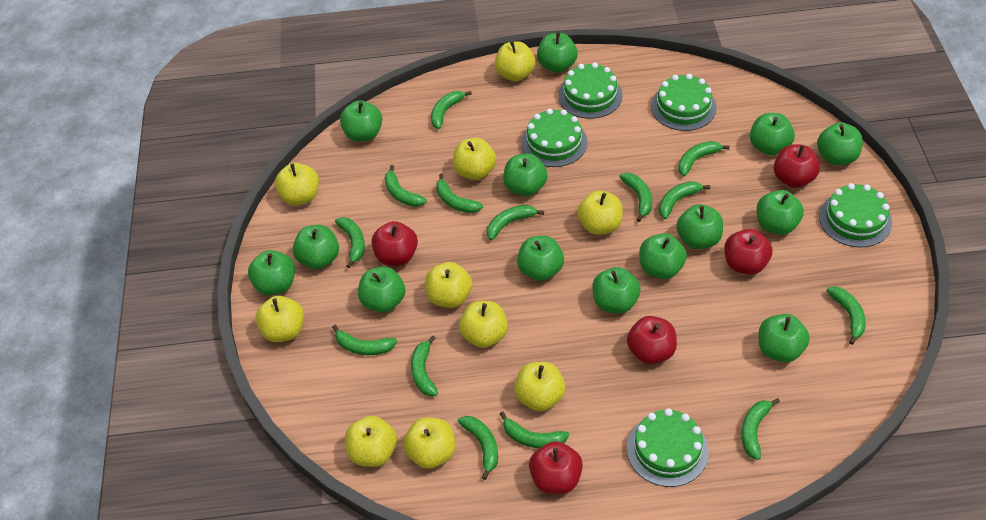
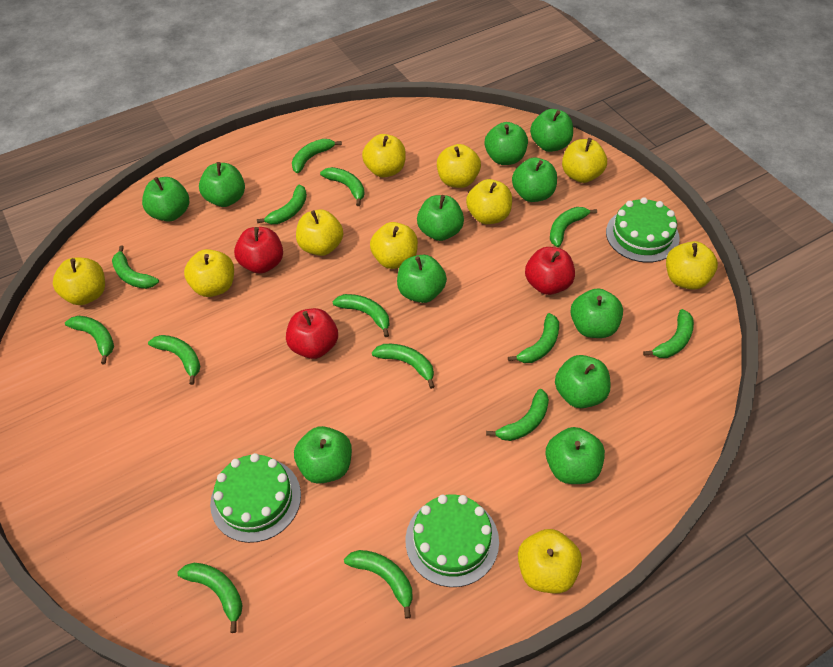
green apple: 14 -> 11
green cake: 5 -> 3
red apple: 5 -> 3

